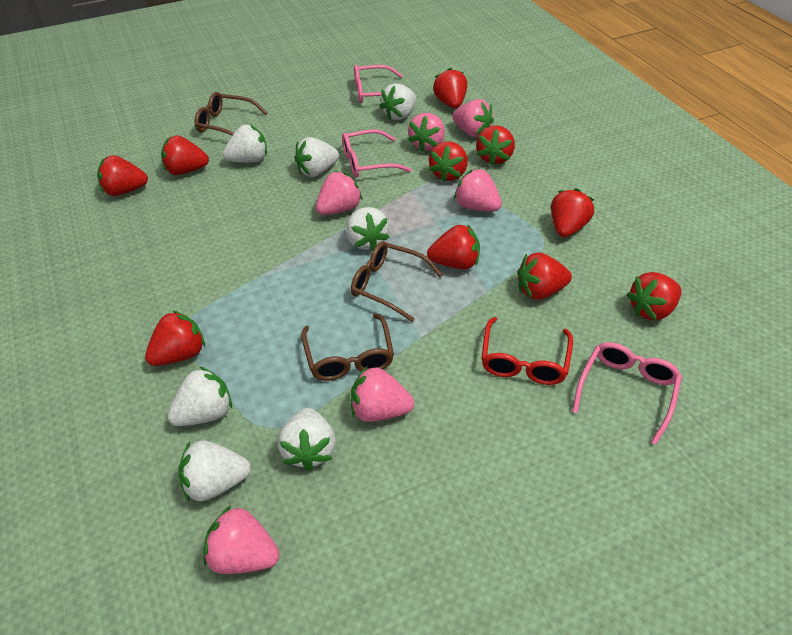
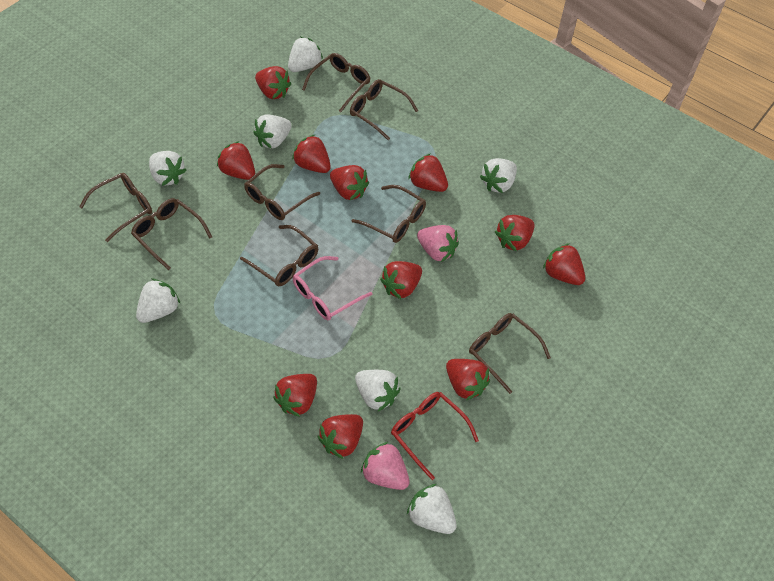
brown glasses: 3 -> 8
pink glasses: 3 -> 1
pink strawberry: 6 -> 2
red strawberry: 10 -> 11

